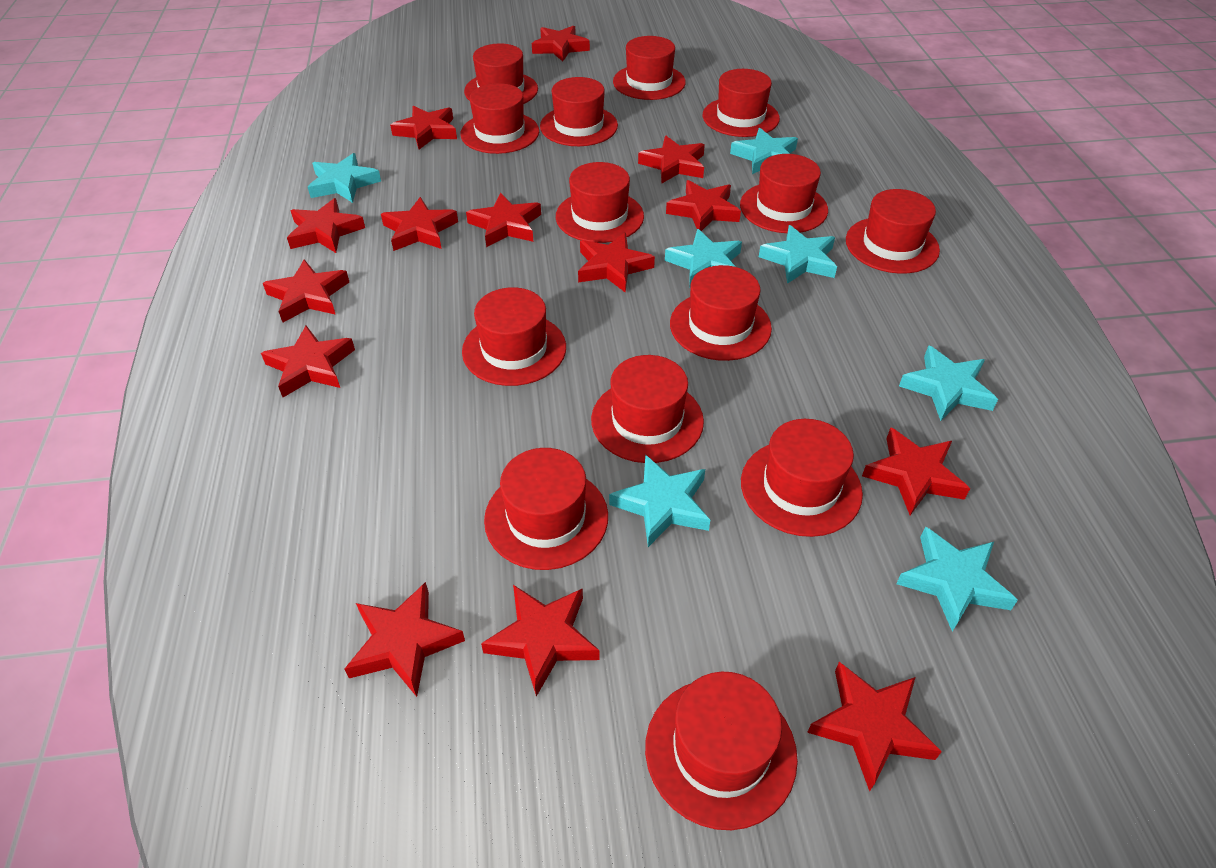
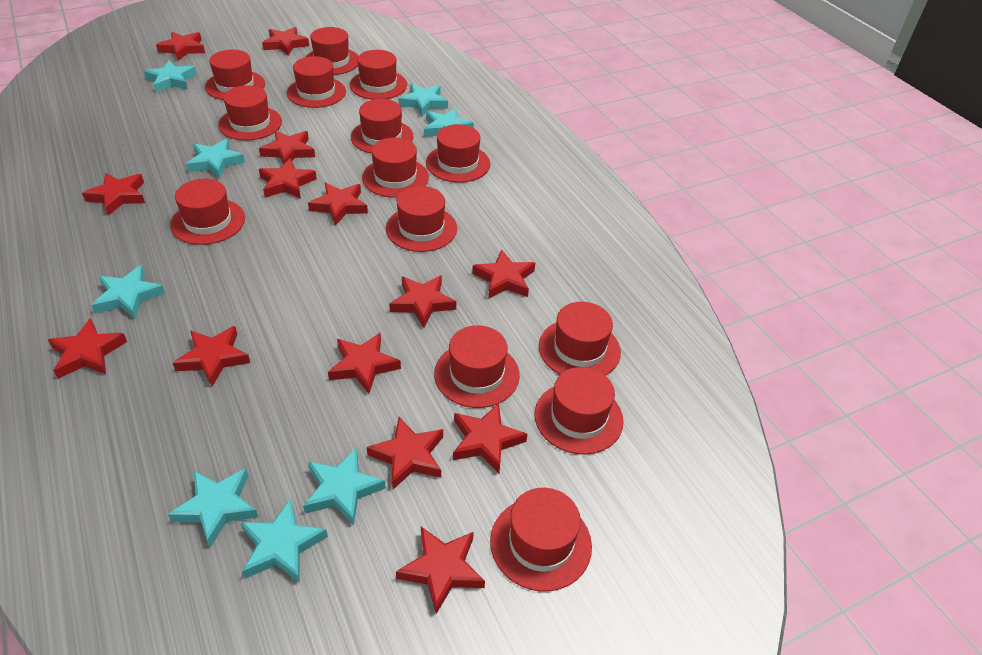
turquoise star: 7 -> 8

